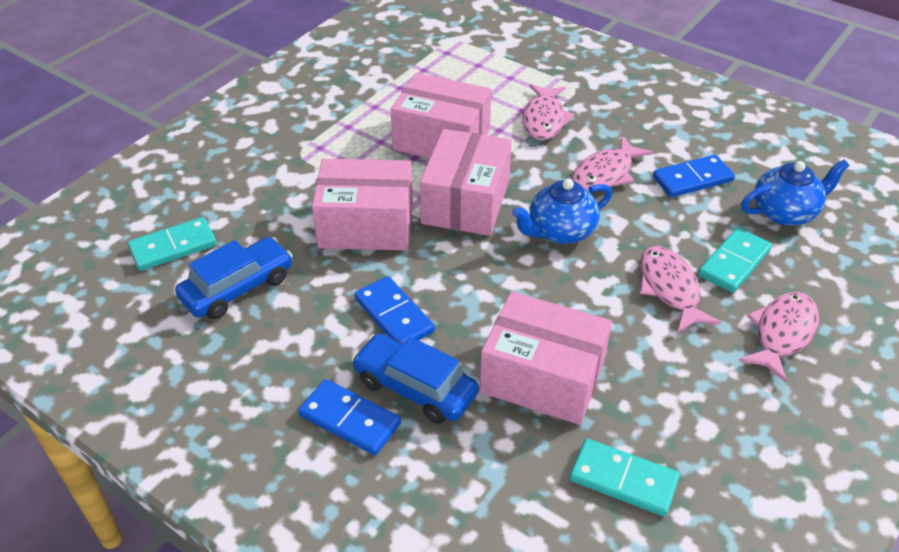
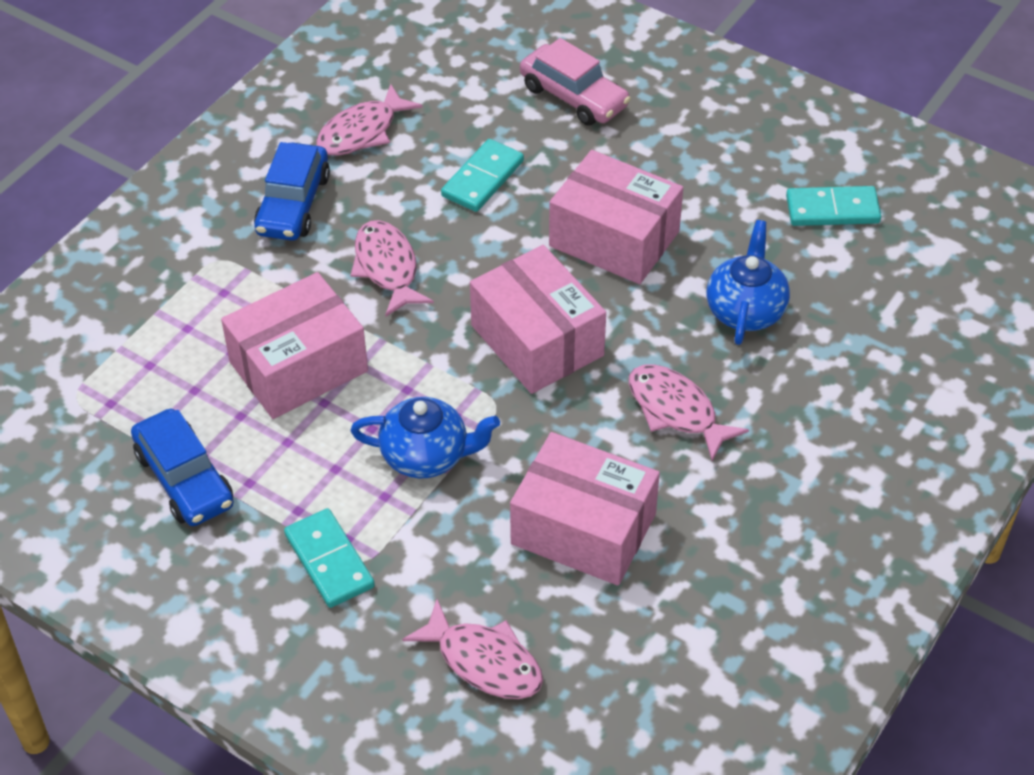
blue domino: 3 -> 0
pink car: 0 -> 1

